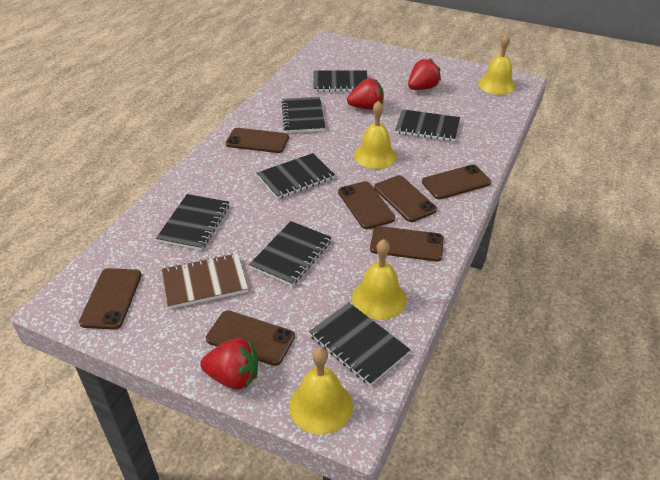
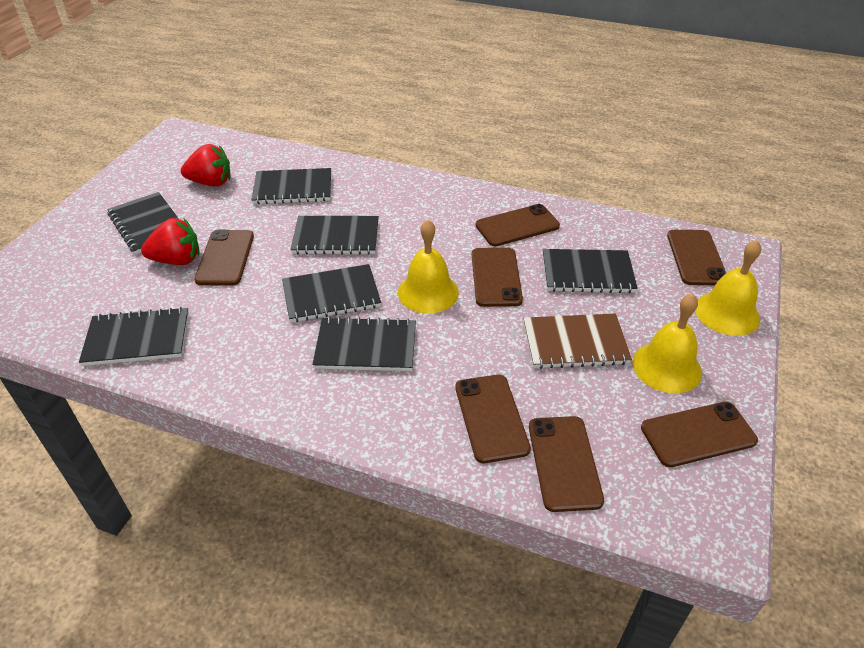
red strawberry: 3 -> 2
yellow bell: 4 -> 3

